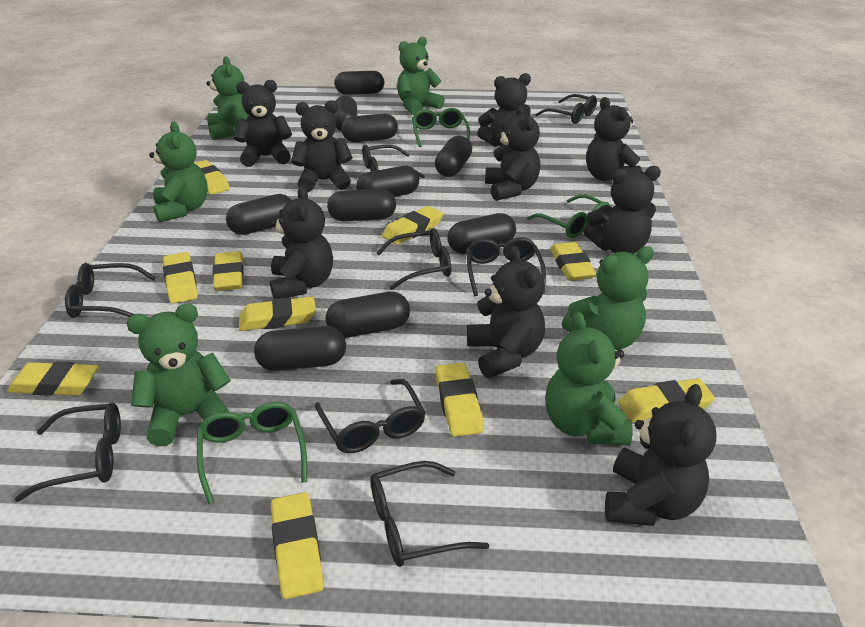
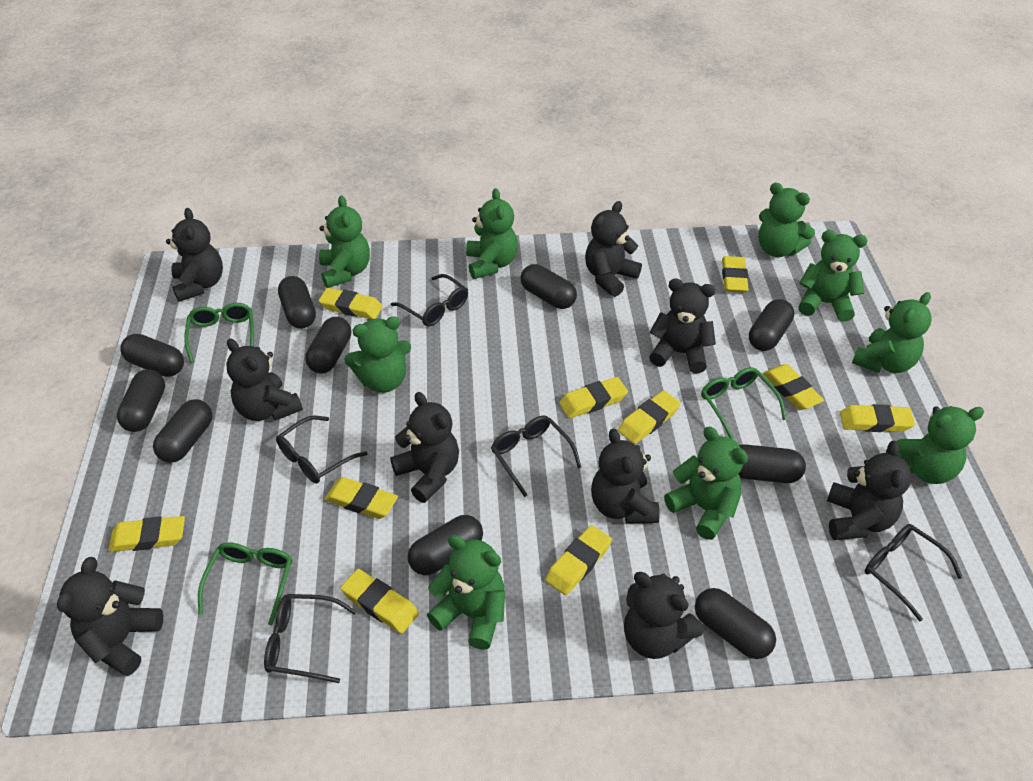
black glasses: 8 -> 5
green teddy bear: 6 -> 9

